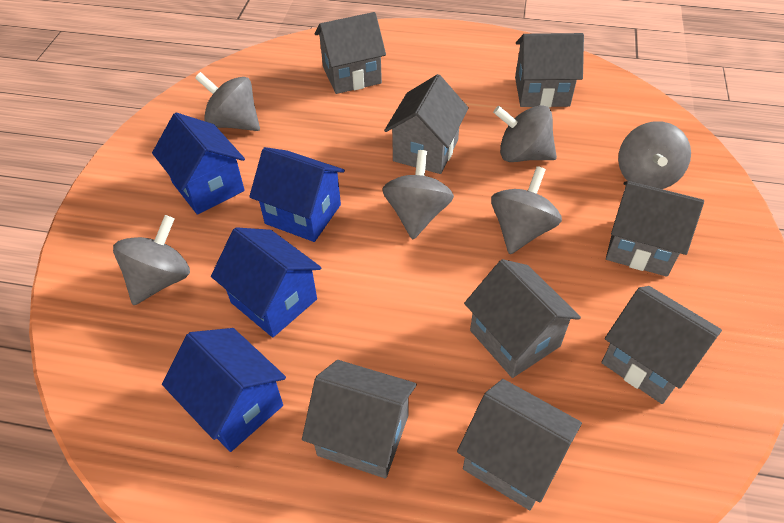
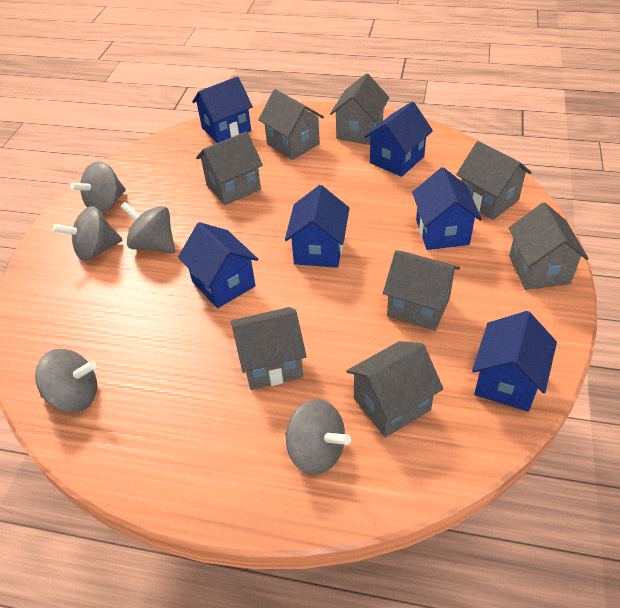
blue house: 4 -> 6
grey spinning top: 6 -> 5

